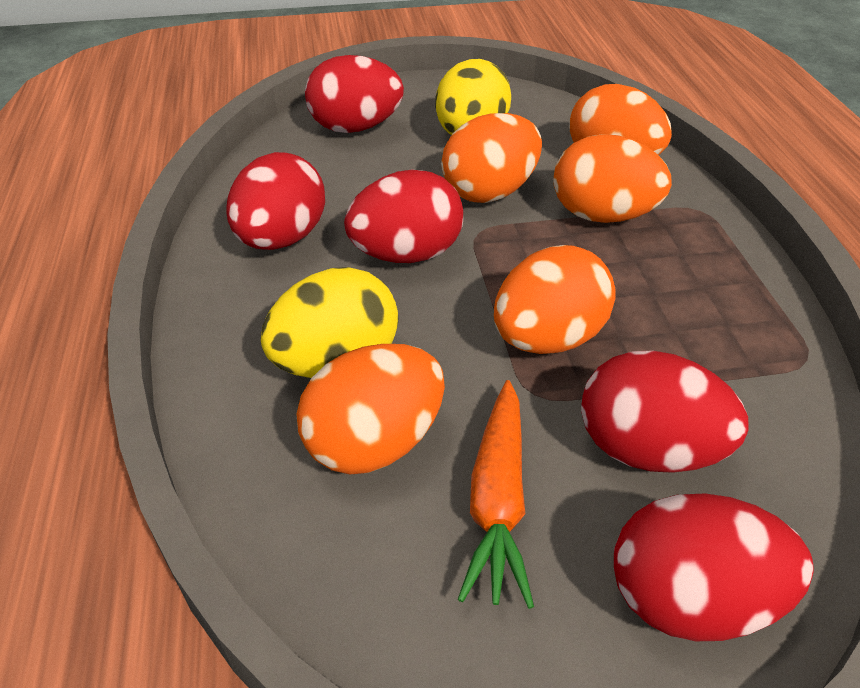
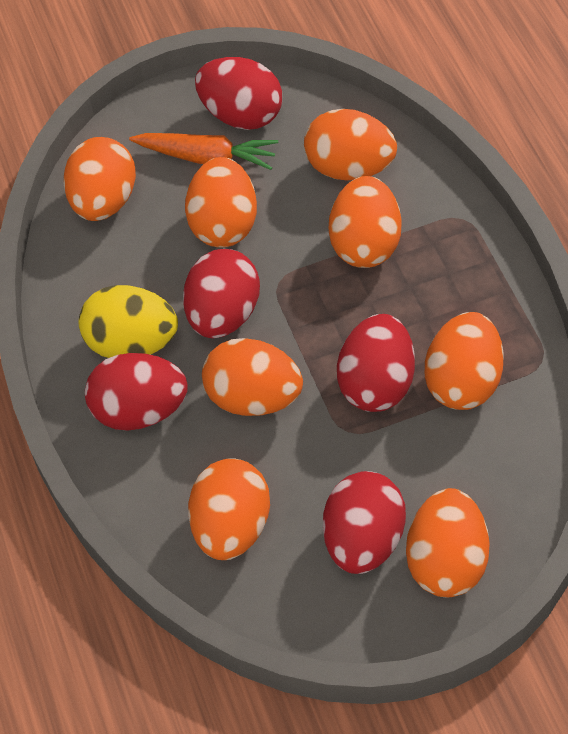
orange egg: 5 -> 8
yellow egg: 2 -> 1

